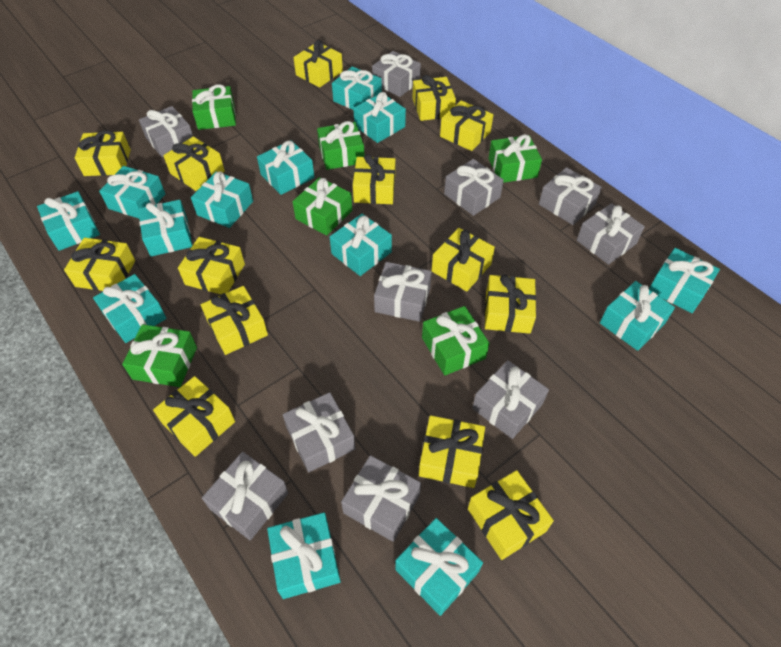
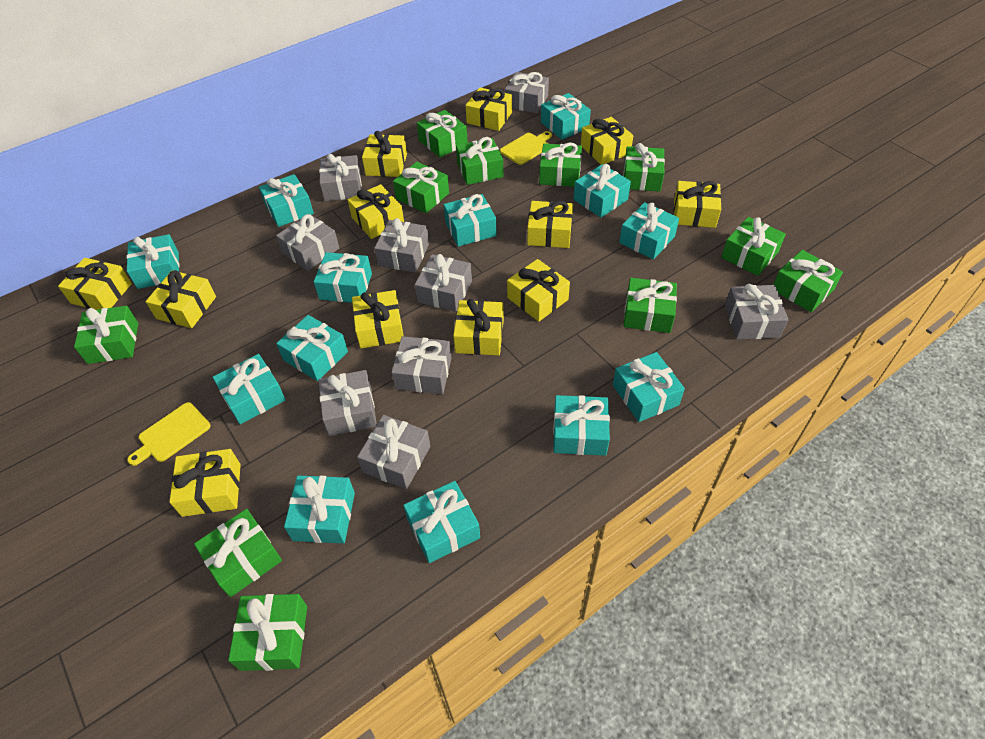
green gift: 6 -> 11
grey gift: 10 -> 9
yellow cutting board: 0 -> 2
yellow gift: 14 -> 12

